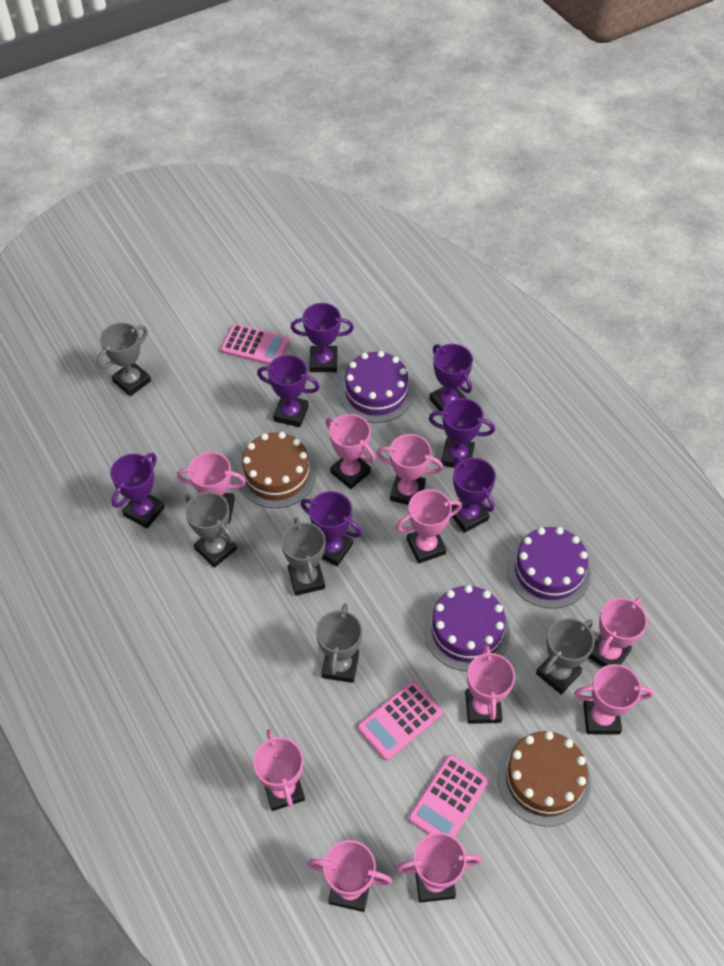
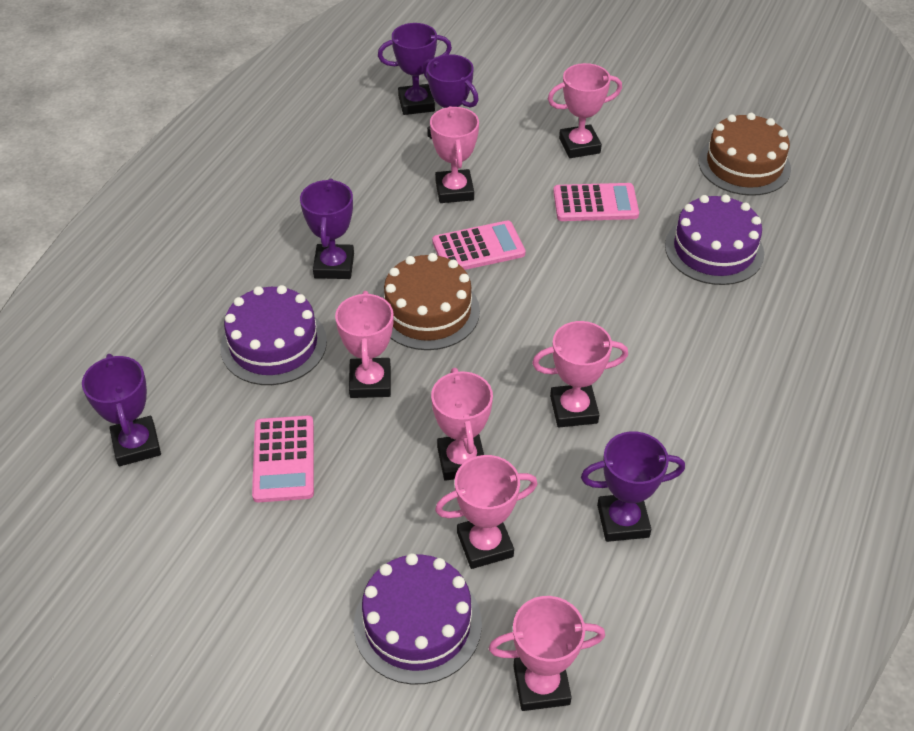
grey trophy: 5 -> 0
pink trophy: 10 -> 7
purple trophy: 7 -> 5

